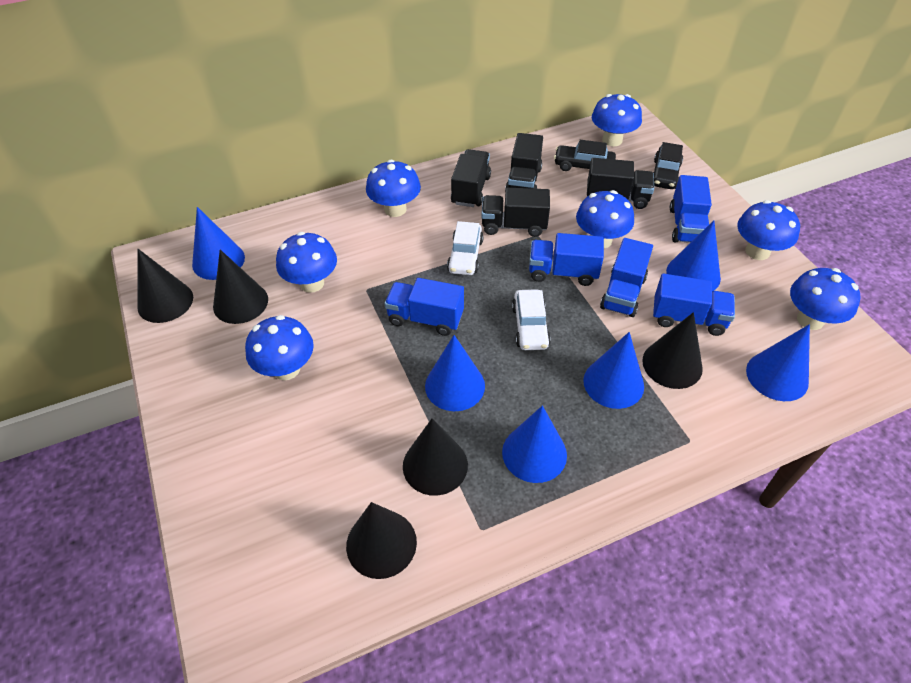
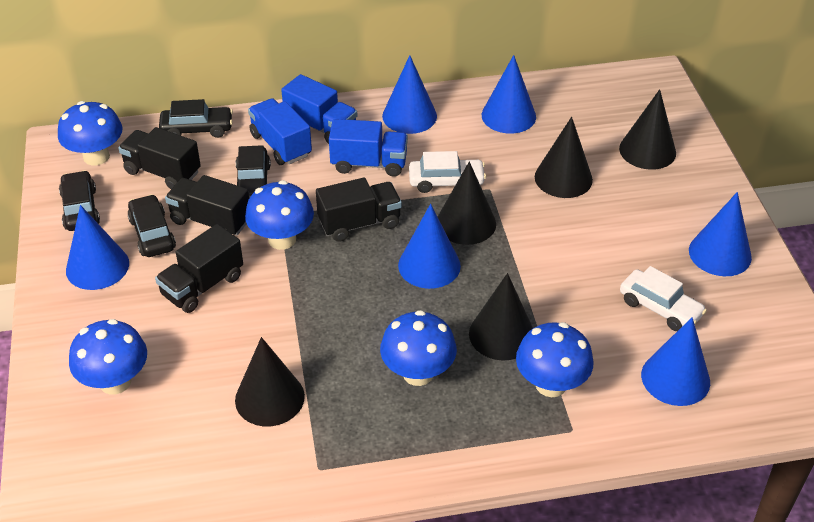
black car: 2 -> 4
blue mushroom: 7 -> 5
blue truck: 5 -> 3

